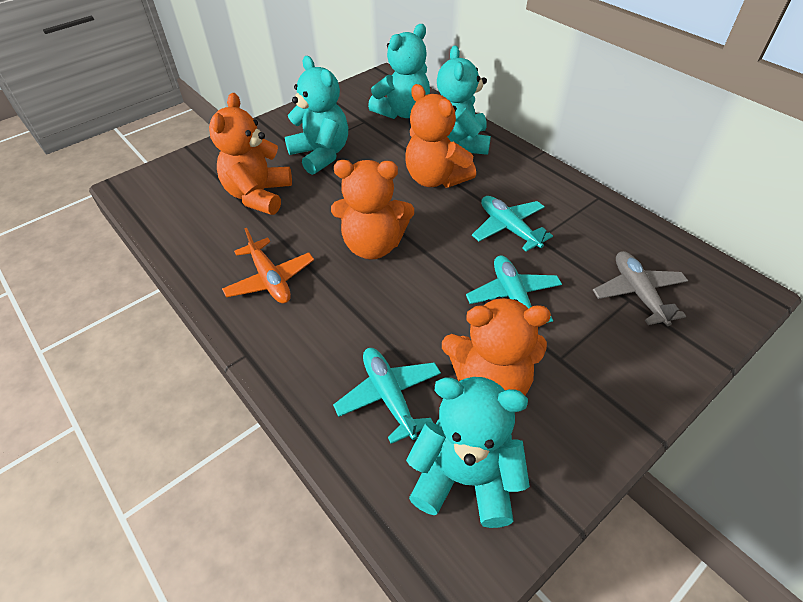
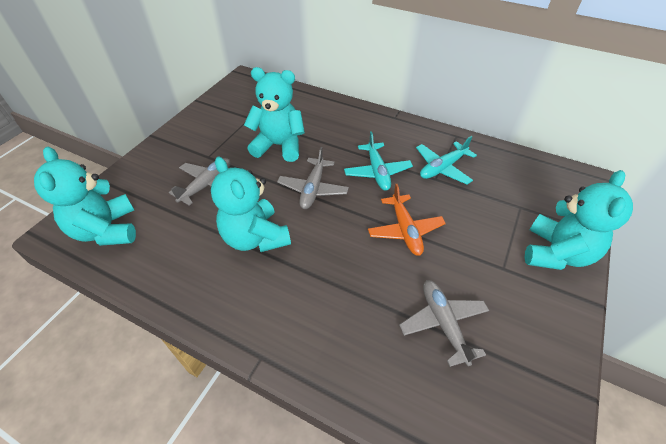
grey plane: 1 -> 3
orange teddy bear: 4 -> 0
turquoise plane: 3 -> 2

